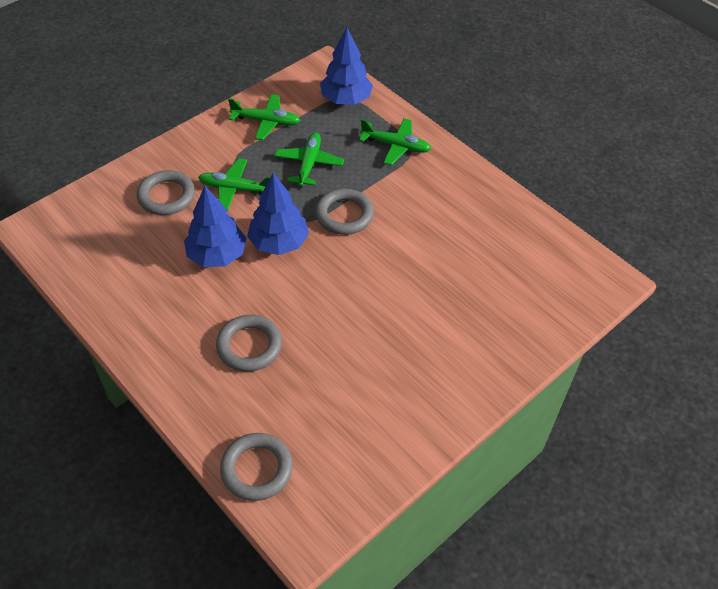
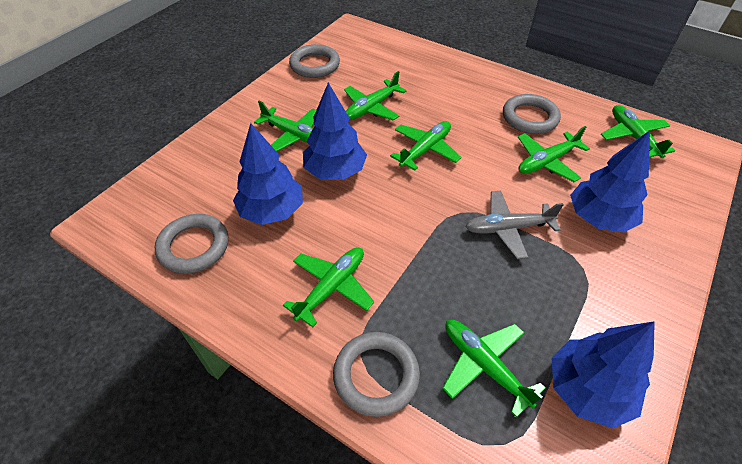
blue tree: 3 -> 4
green plane: 4 -> 7
grey plane: 0 -> 1

